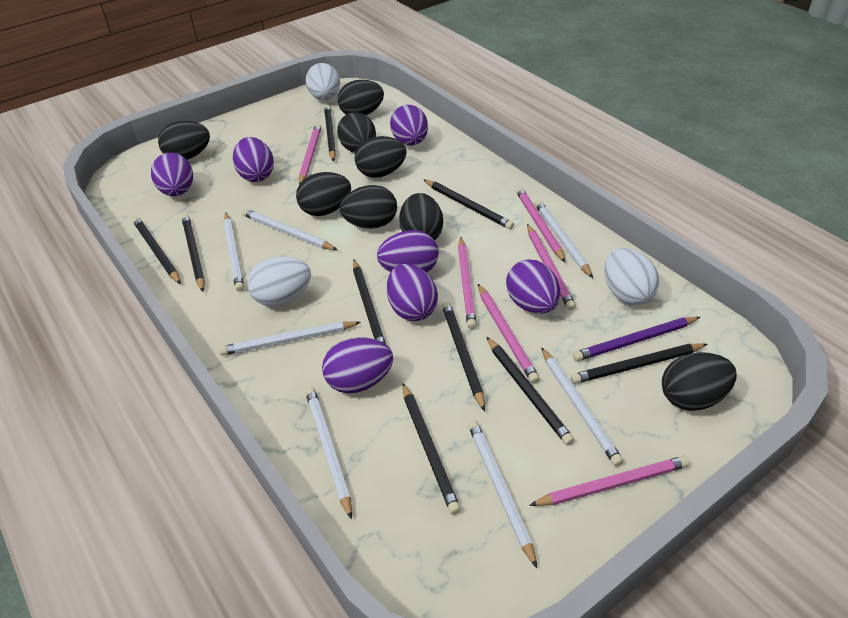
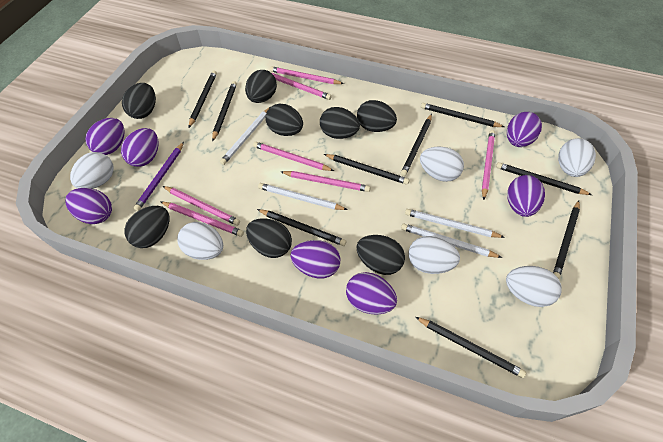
pink pencil: 6 -> 7
white egg: 3 -> 6
white pencil: 7 -> 4

